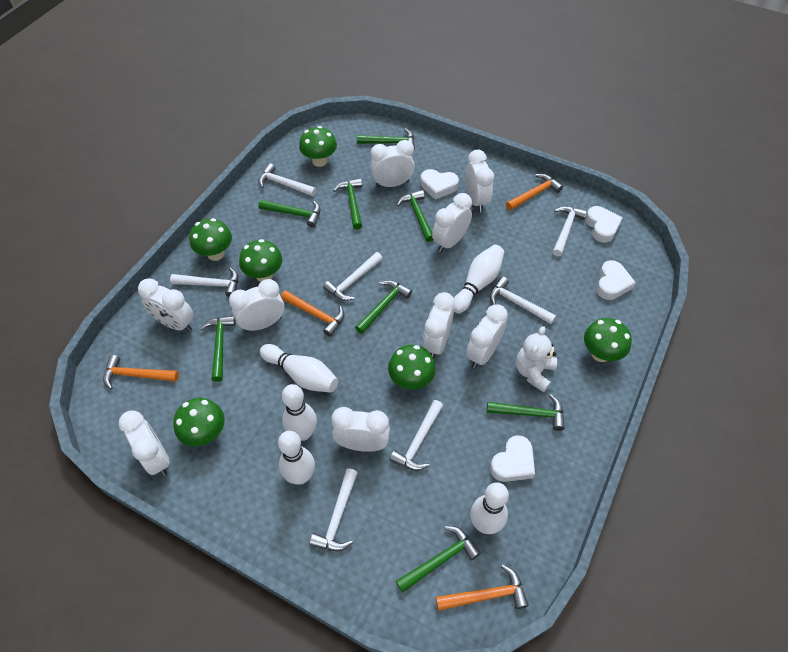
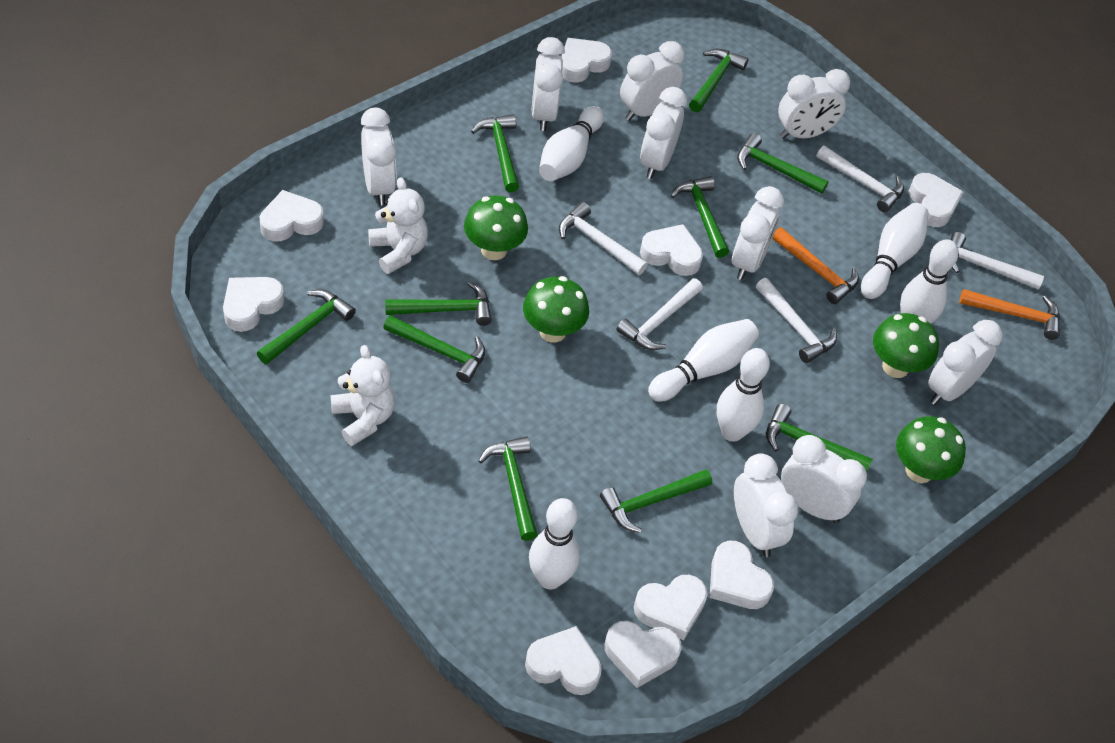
green hammer: 8 -> 10
green mushroom: 6 -> 4
orange hammer: 4 -> 2
white bowling pin: 5 -> 6
white hammer: 7 -> 5
white heart: 4 -> 9
white teddy bear: 1 -> 2

